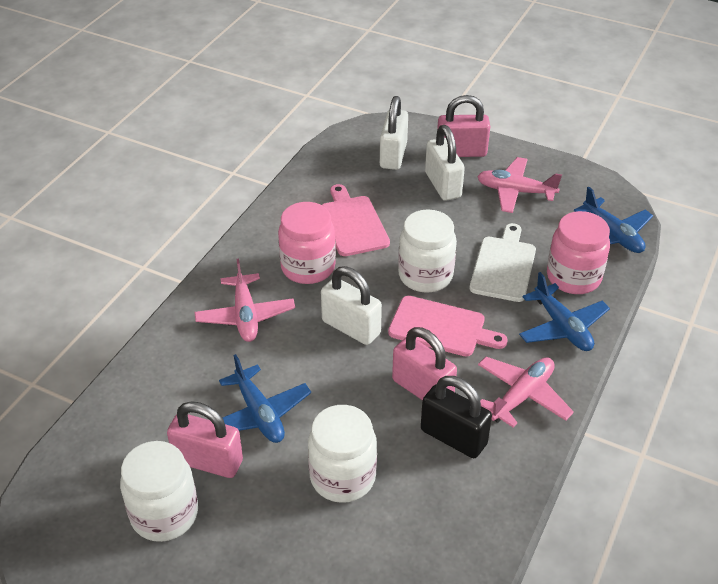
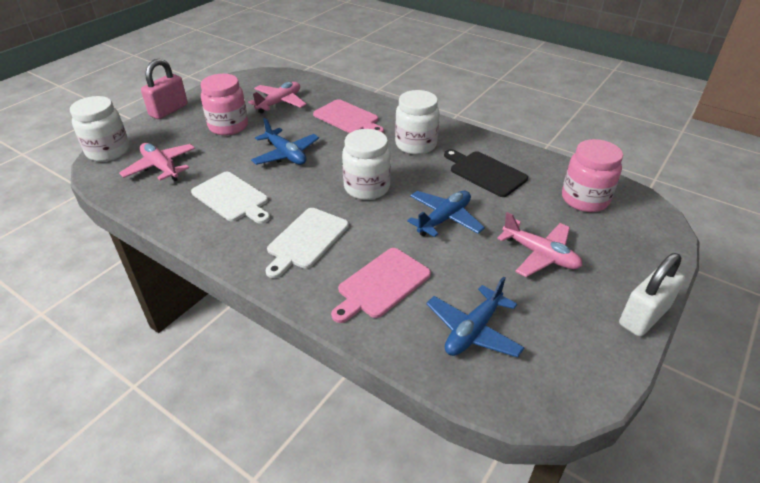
black cutting board: 0 -> 1
black padlock: 1 -> 0
pink padlock: 3 -> 1
white cutting board: 1 -> 2
white padlock: 3 -> 1

